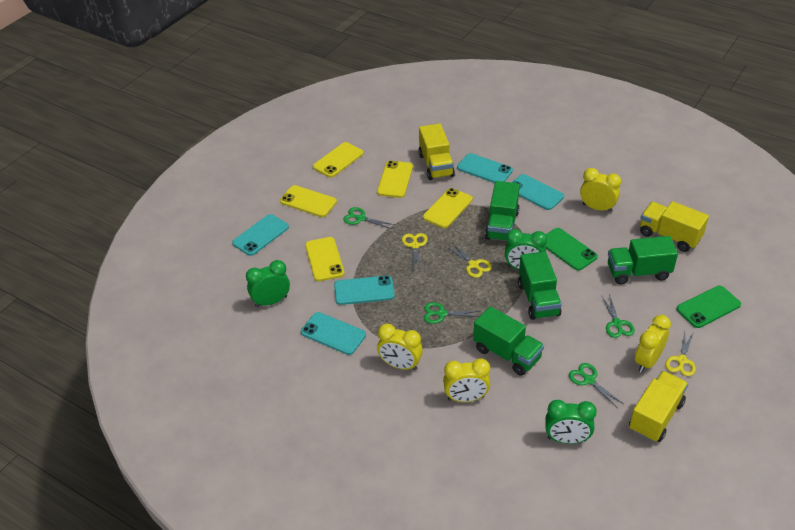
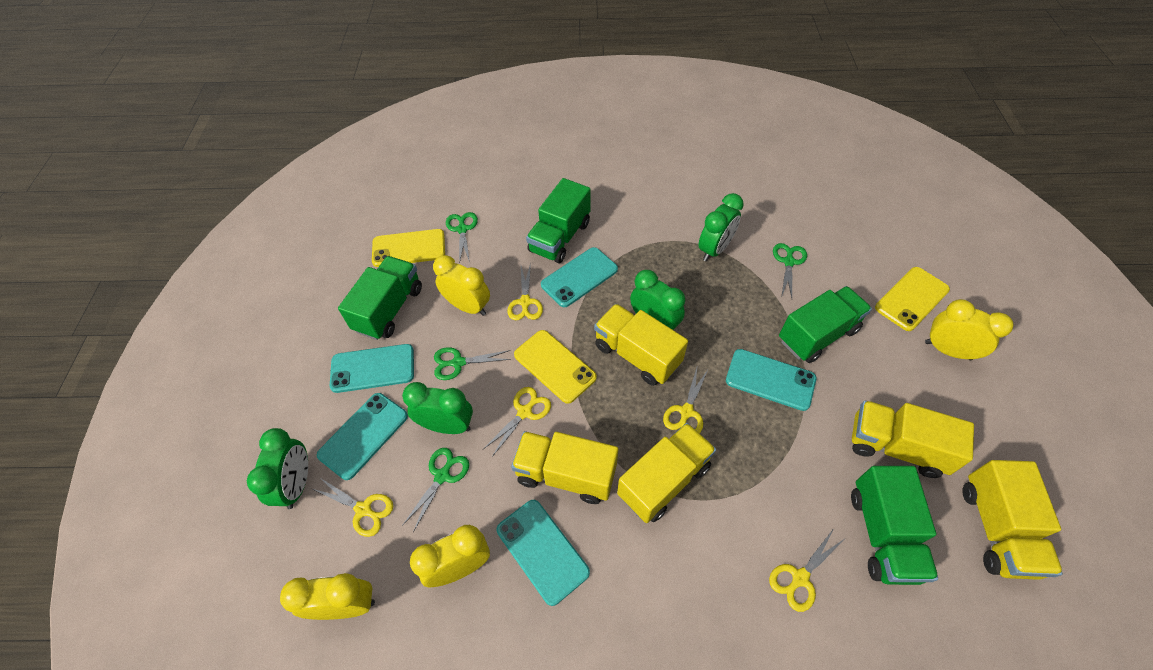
green clock: 3 -> 4
green phone: 2 -> 0
yellow phone: 5 -> 3
yellow scissors: 3 -> 5
yellow truck: 3 -> 5

